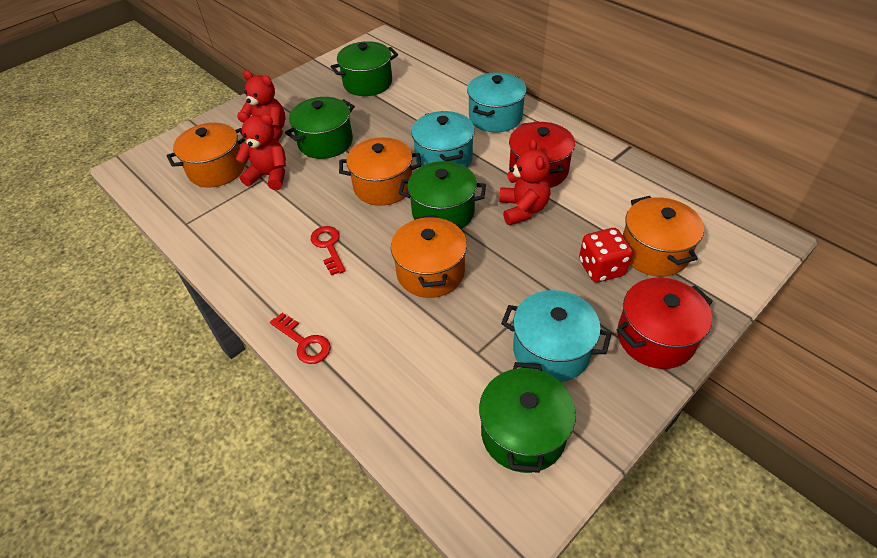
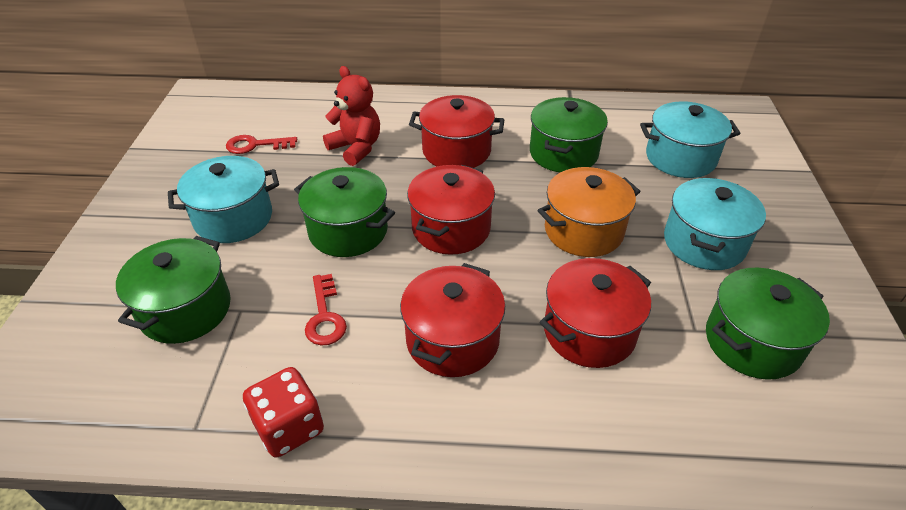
orange pot: 4 -> 1
red pot: 2 -> 4
red teddy bear: 3 -> 1

